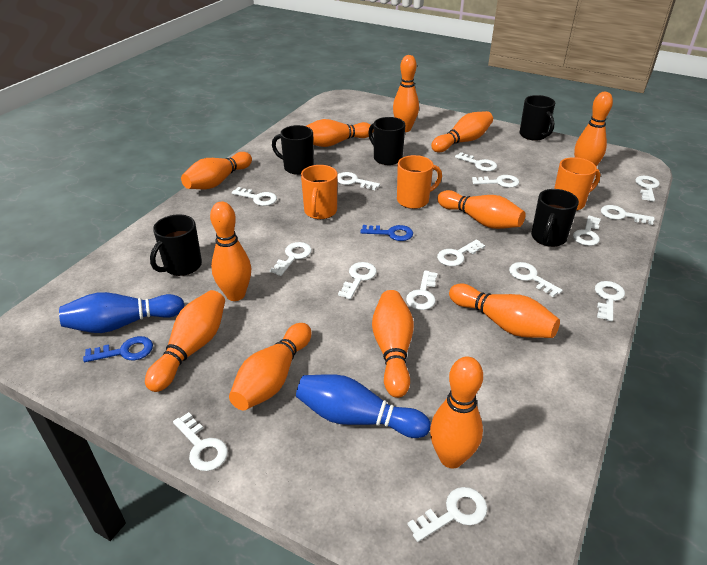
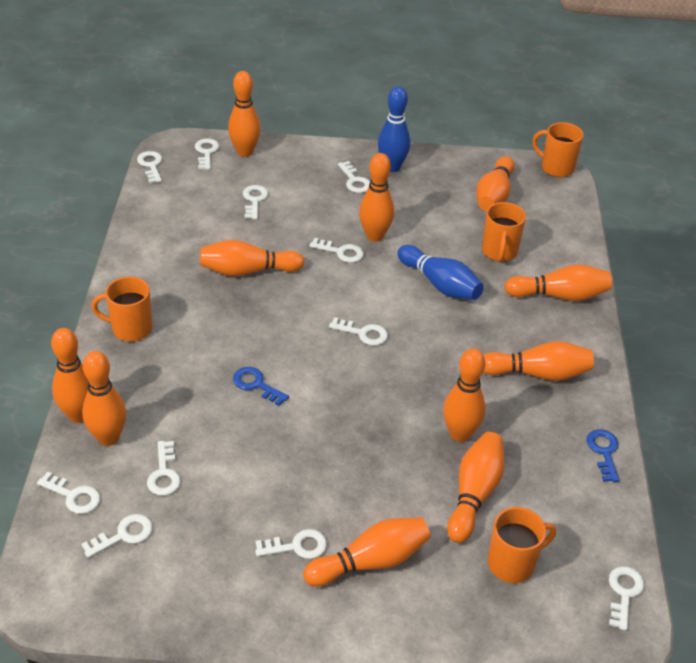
black mug: 5 -> 0
orange bowling pin: 12 -> 11
orange mug: 3 -> 4
white key: 15 -> 11

